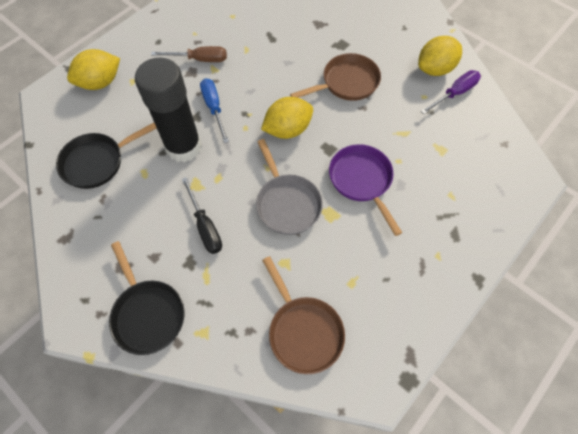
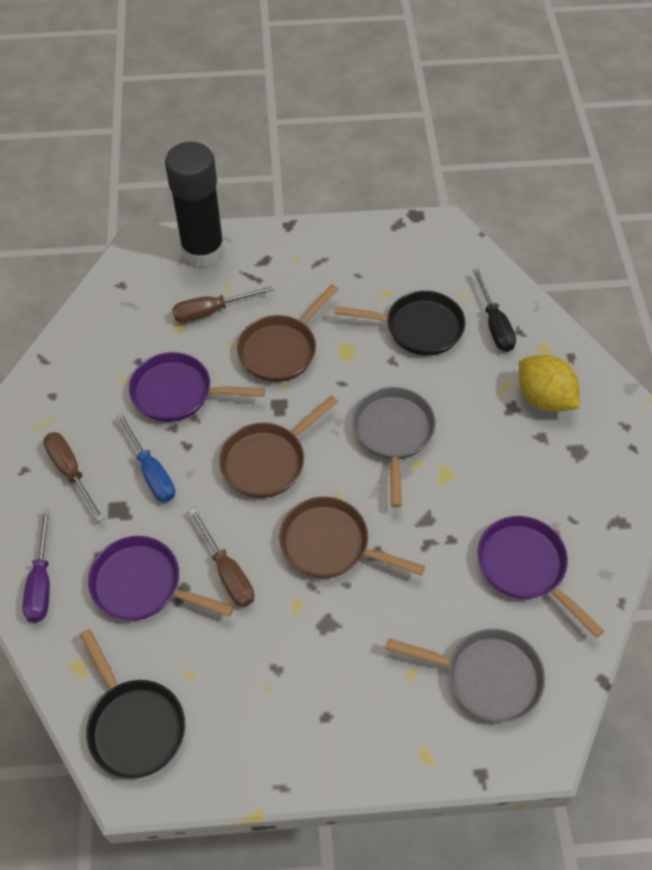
brown pan: 2 -> 3
brown screwdriver: 1 -> 3
grey pan: 1 -> 2
purple pan: 1 -> 3
yellow lemon: 3 -> 1

